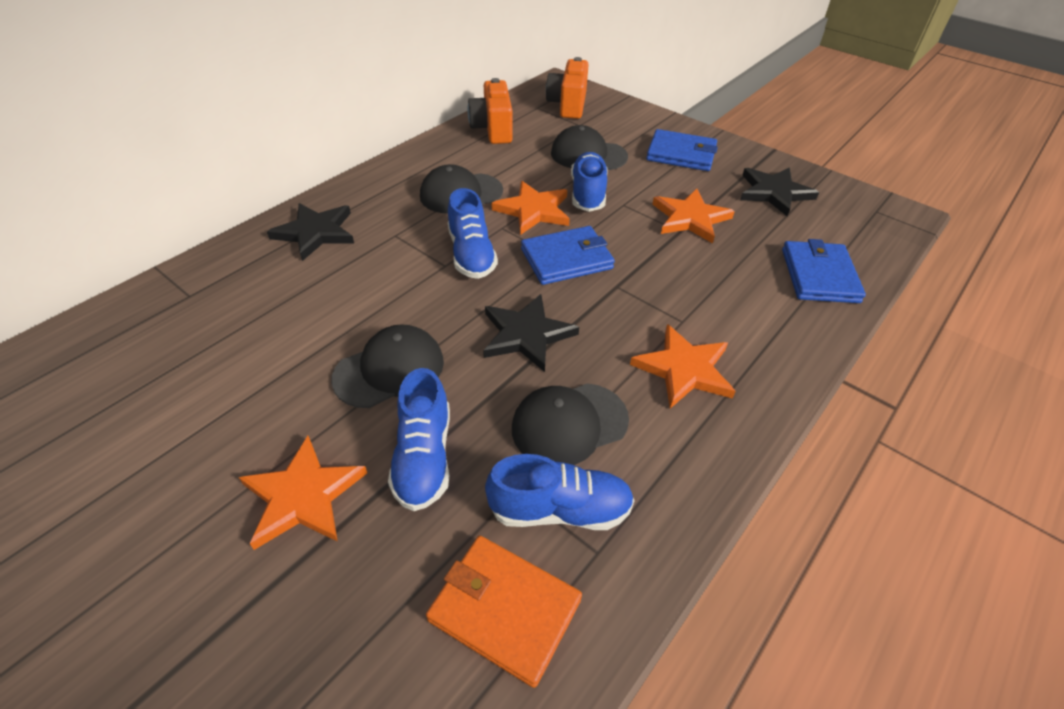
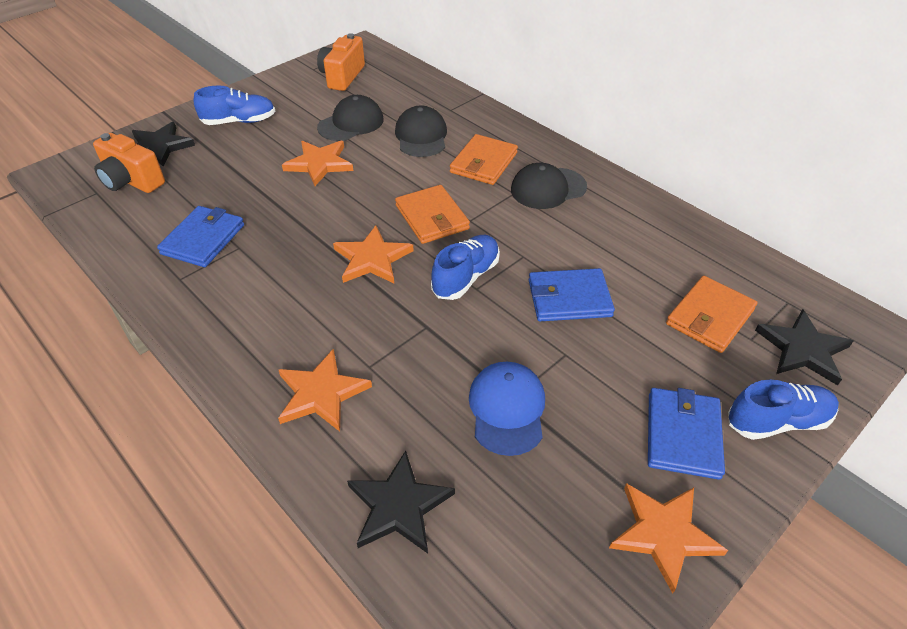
black cap: 4 -> 3
blue cap: 0 -> 1
blue shoe: 4 -> 3
orange wallet: 1 -> 3

